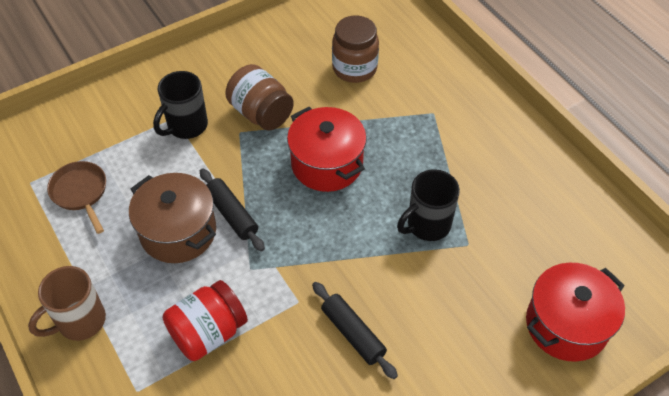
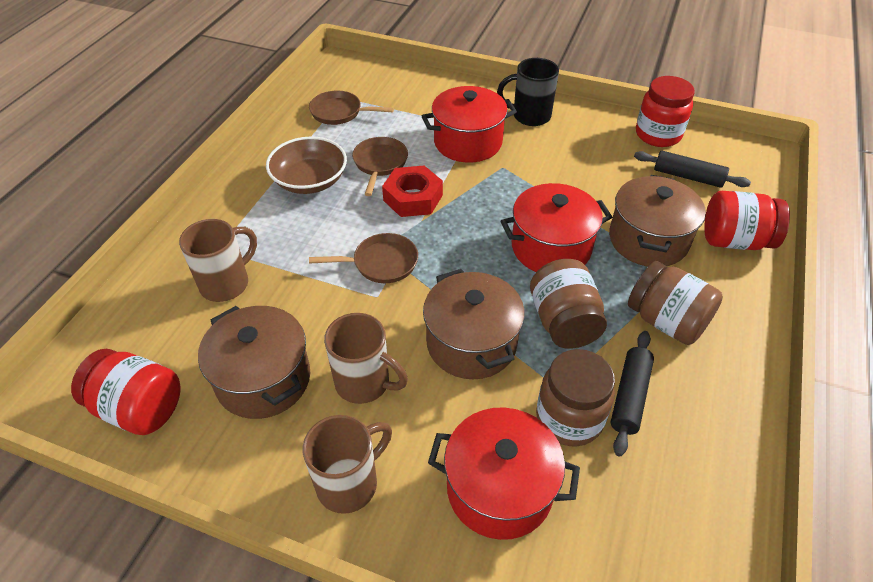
black mug: 2 -> 1
brown bowl: 0 -> 1
brown jar: 2 -> 3
brown mug: 1 -> 3
brown pan: 1 -> 3
brown pot: 1 -> 3
red jar: 1 -> 3
red nut: 0 -> 1
red pot: 2 -> 3

